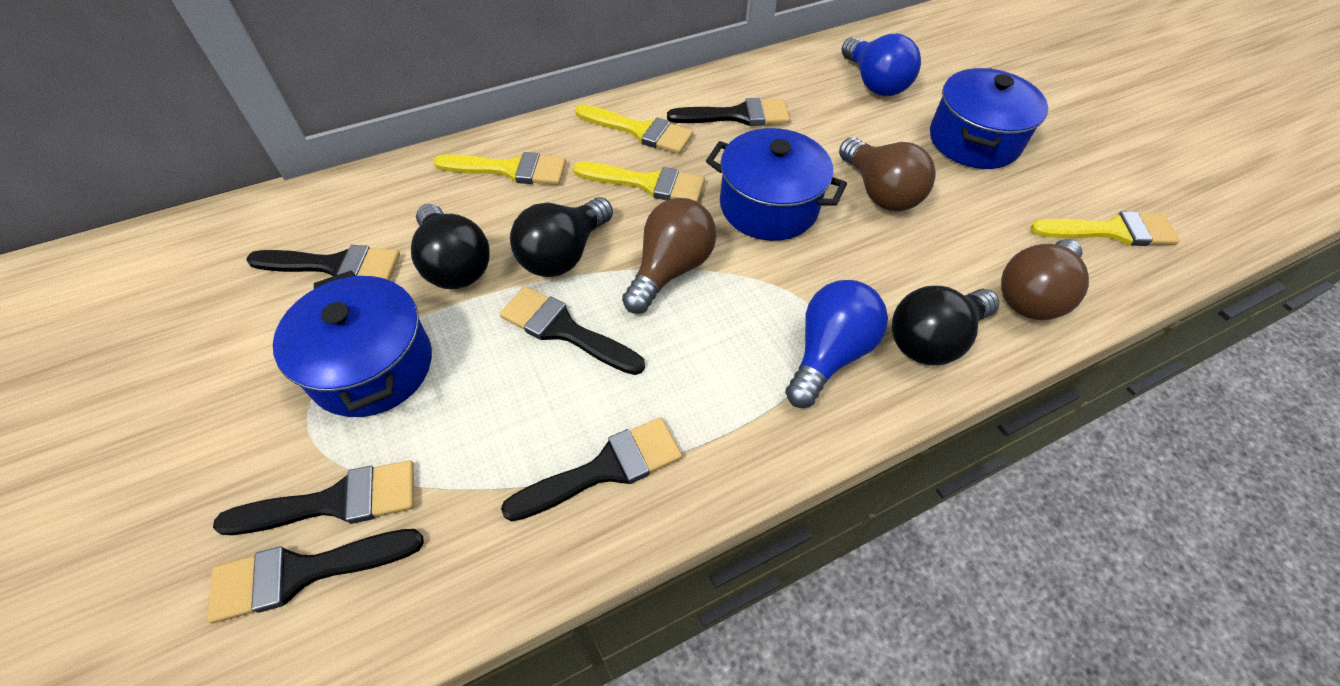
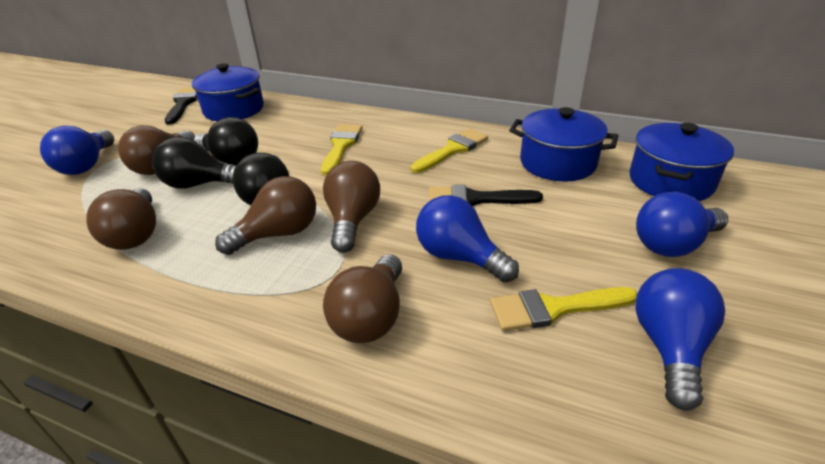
black brush: 6 -> 2
blue light bulb: 2 -> 4
brown light bulb: 3 -> 5
yellow brush: 4 -> 3

